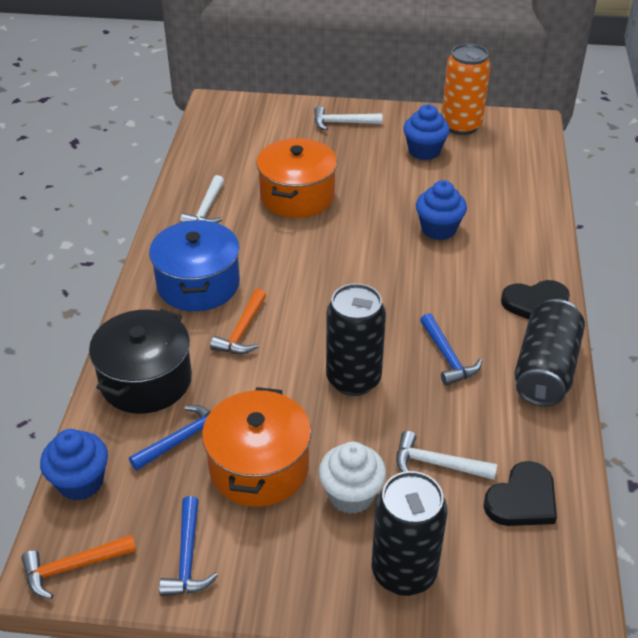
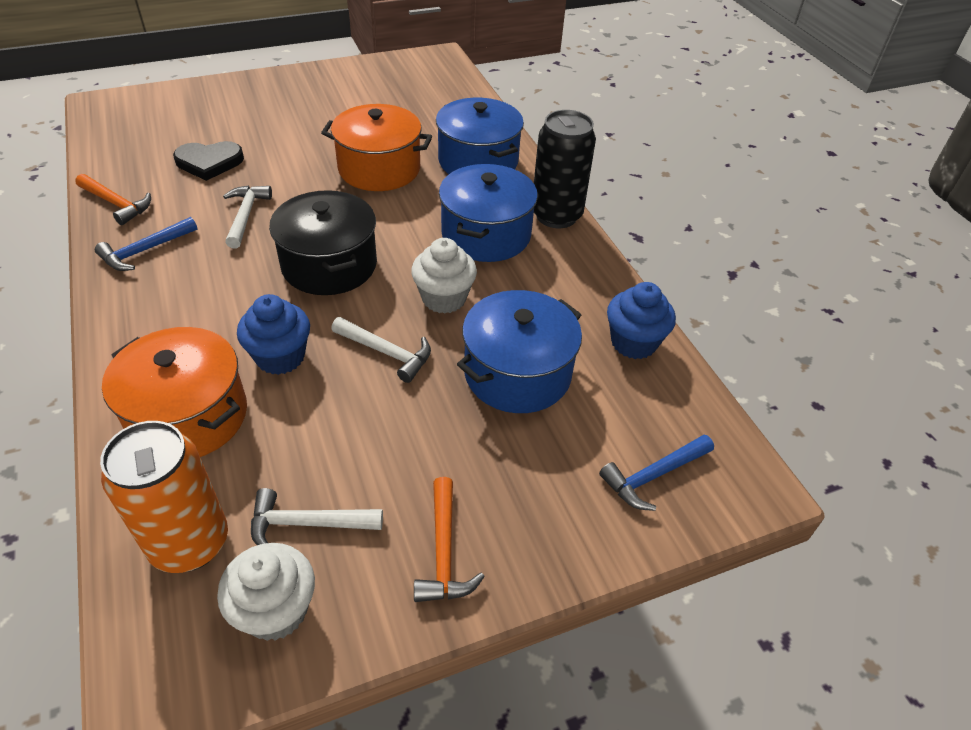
black can: 3 -> 1
black heart: 2 -> 1
blue cupcake: 3 -> 2
blue hammer: 3 -> 2
blue pot: 1 -> 3
white cupcake: 1 -> 2

